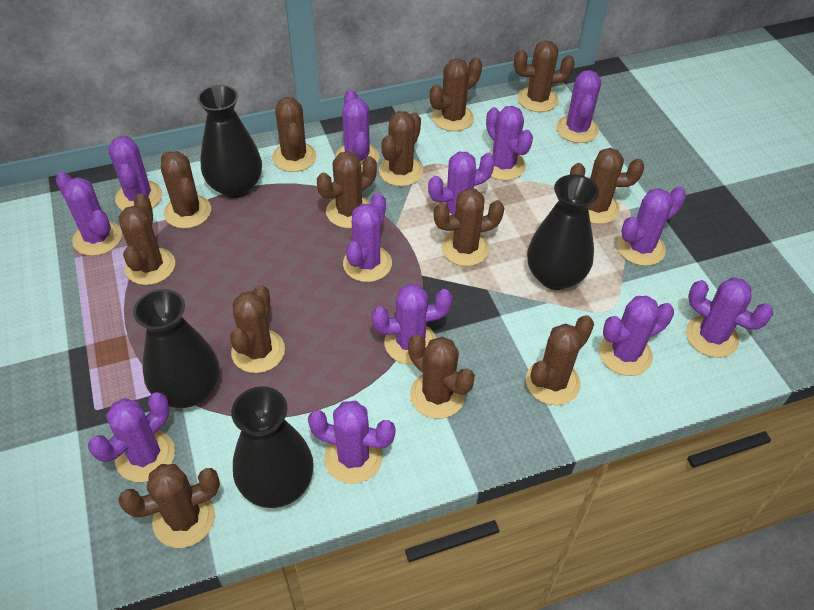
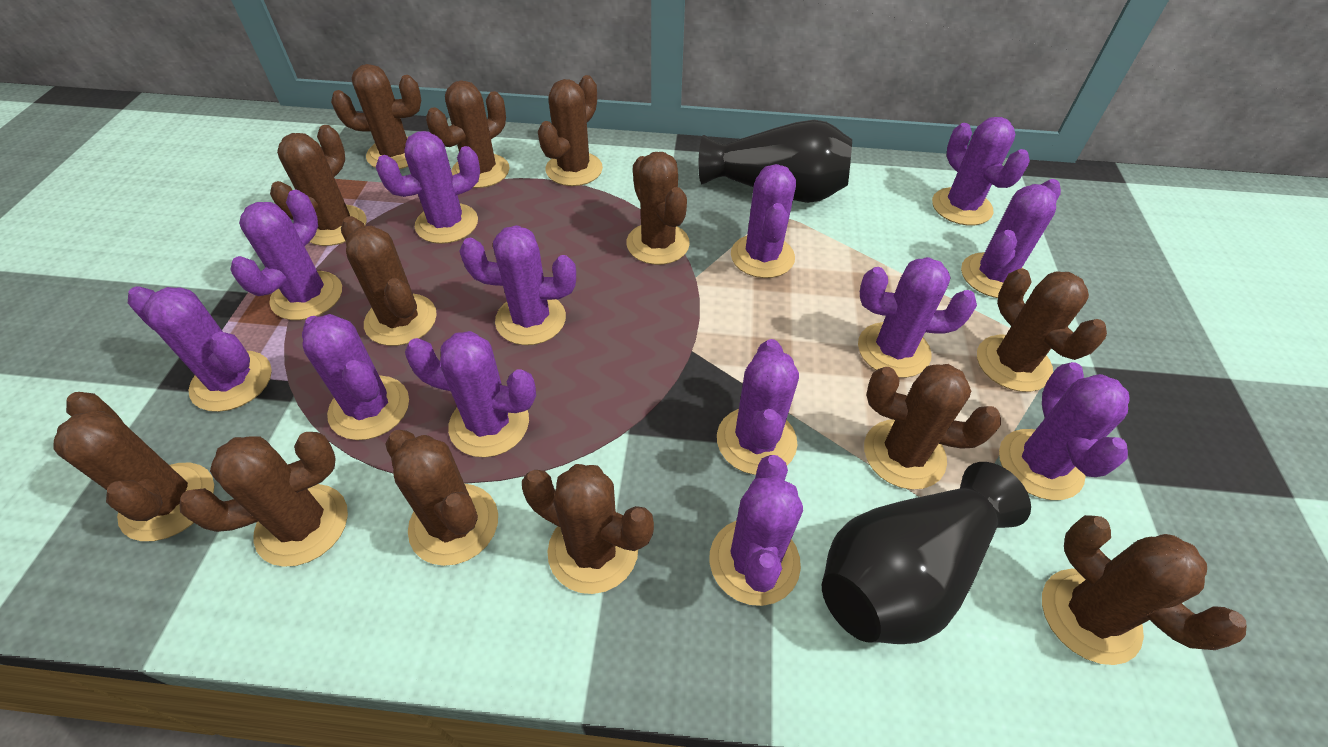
black vase: 4 -> 2

